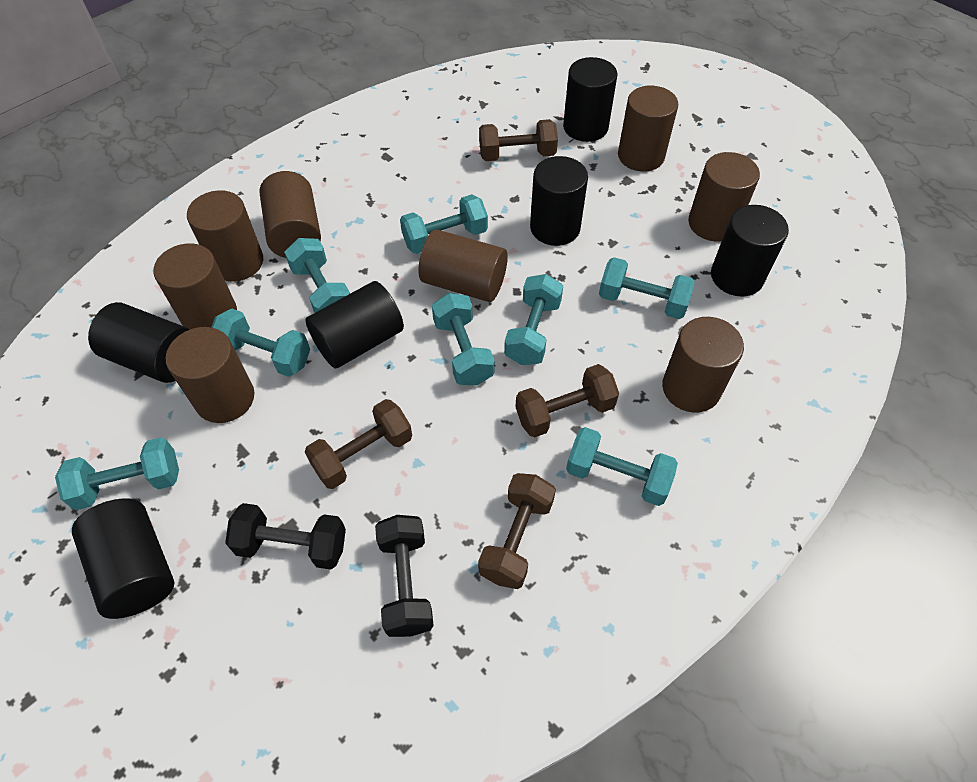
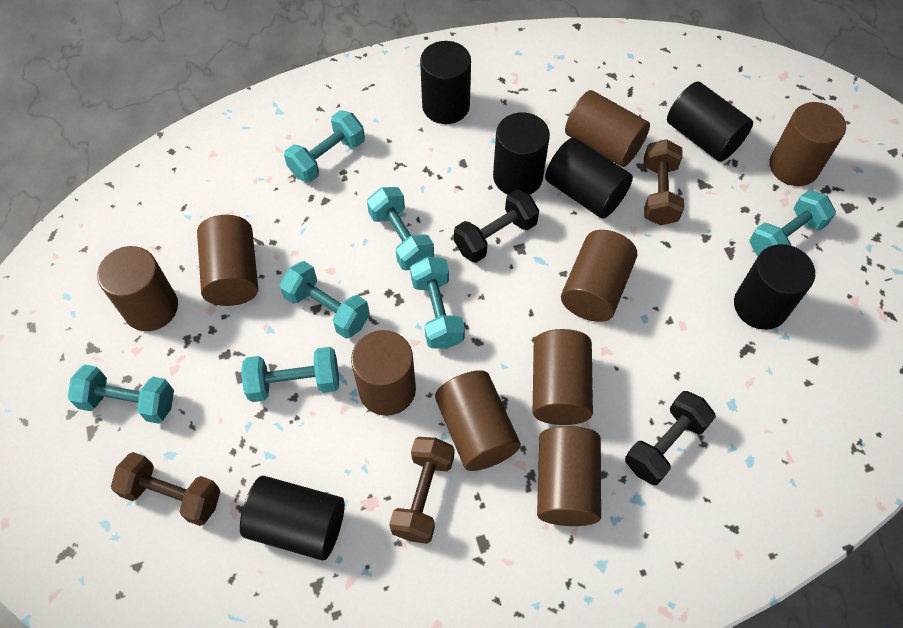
brown cylinder: 8 -> 9
brown dumbbell: 4 -> 3
turquoise dumbbell: 8 -> 7

